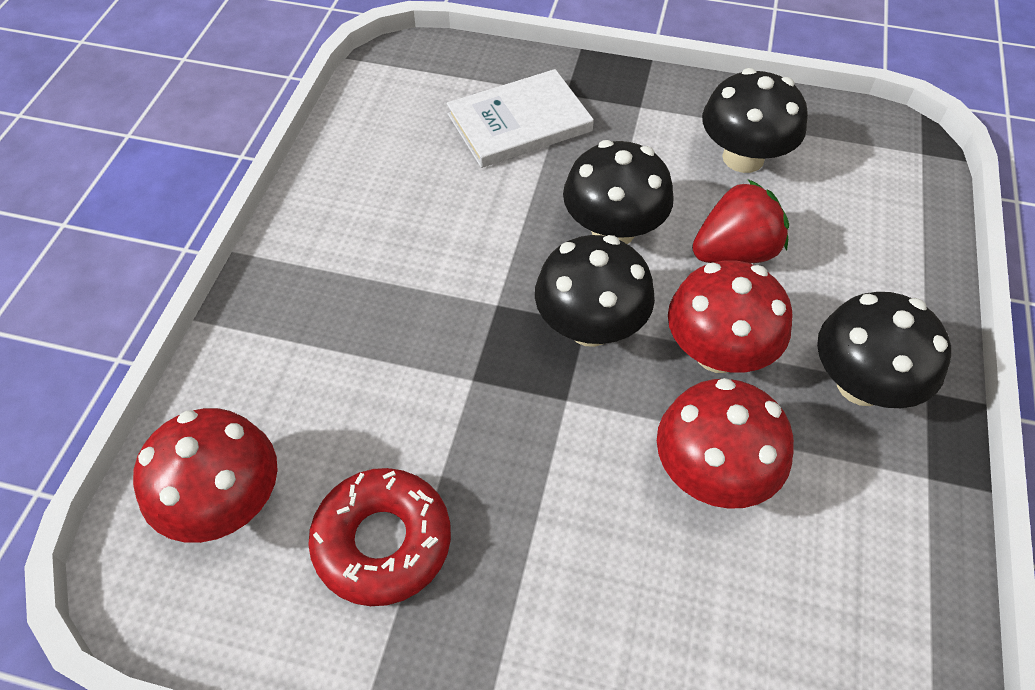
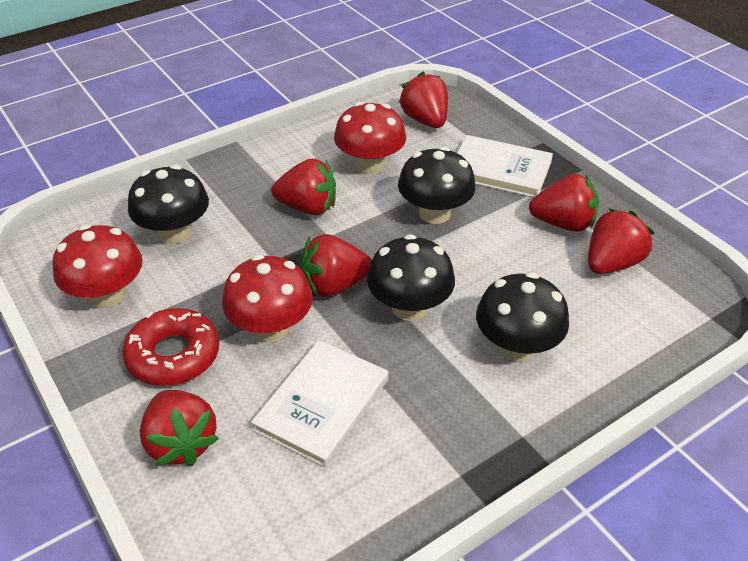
red strawberry: 1 -> 6
white book: 1 -> 2

